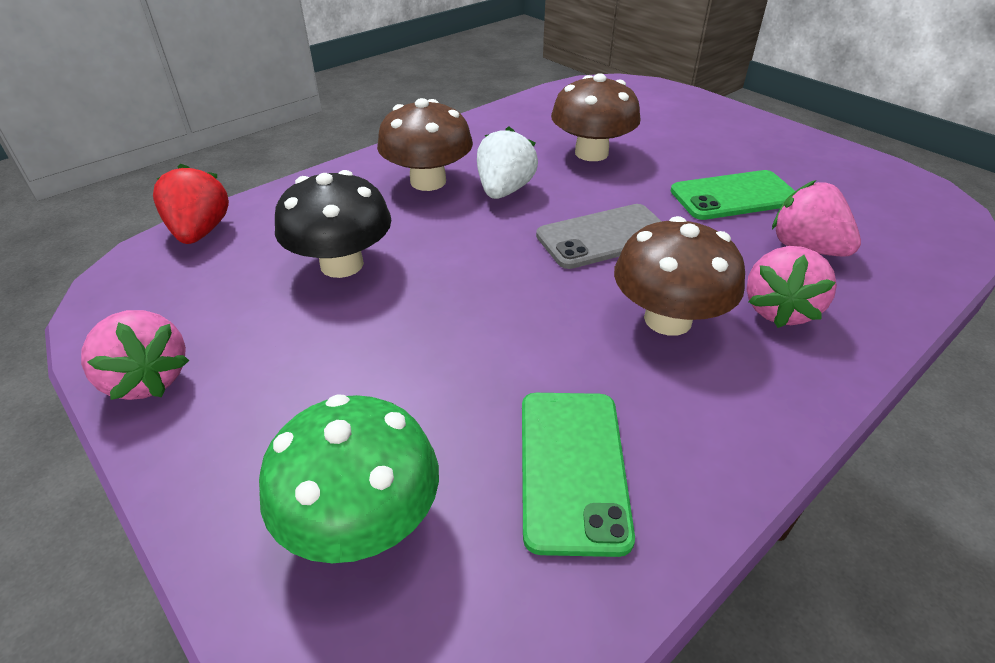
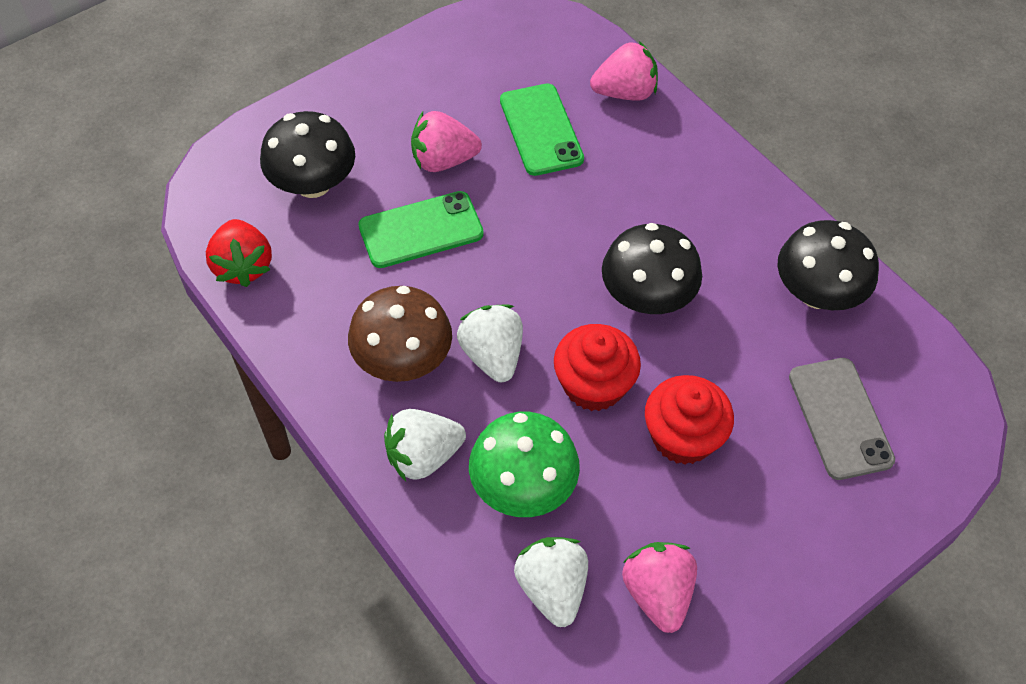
black mushroom: 1 -> 3
brown mushroom: 3 -> 1
red cupcake: 0 -> 2
white strawberry: 1 -> 3

